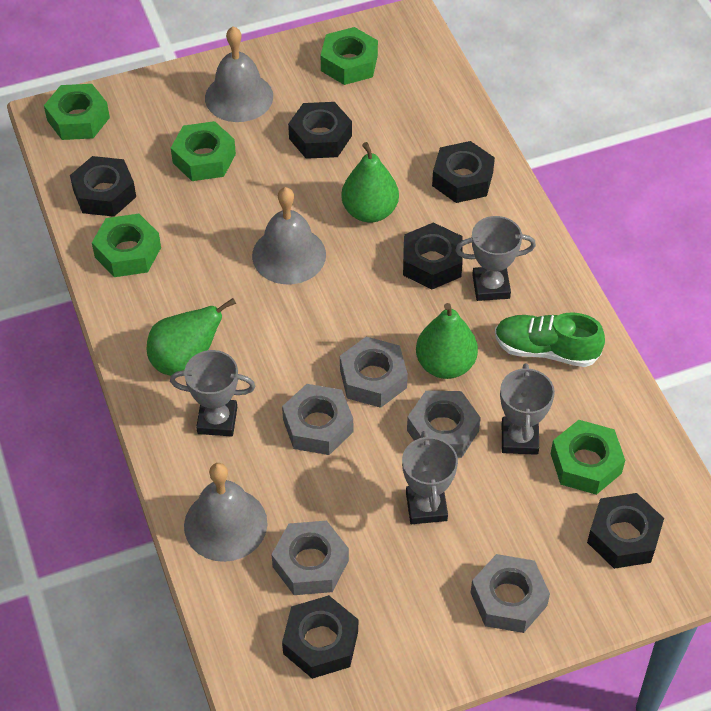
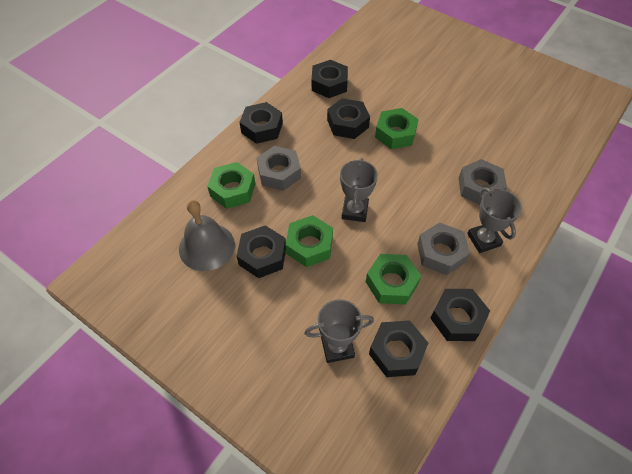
green nut: 5 -> 4
green pear: 3 -> 0
green shoe: 1 -> 0
grey bell: 3 -> 1
grey nut: 5 -> 3
grey trophy: 4 -> 3

